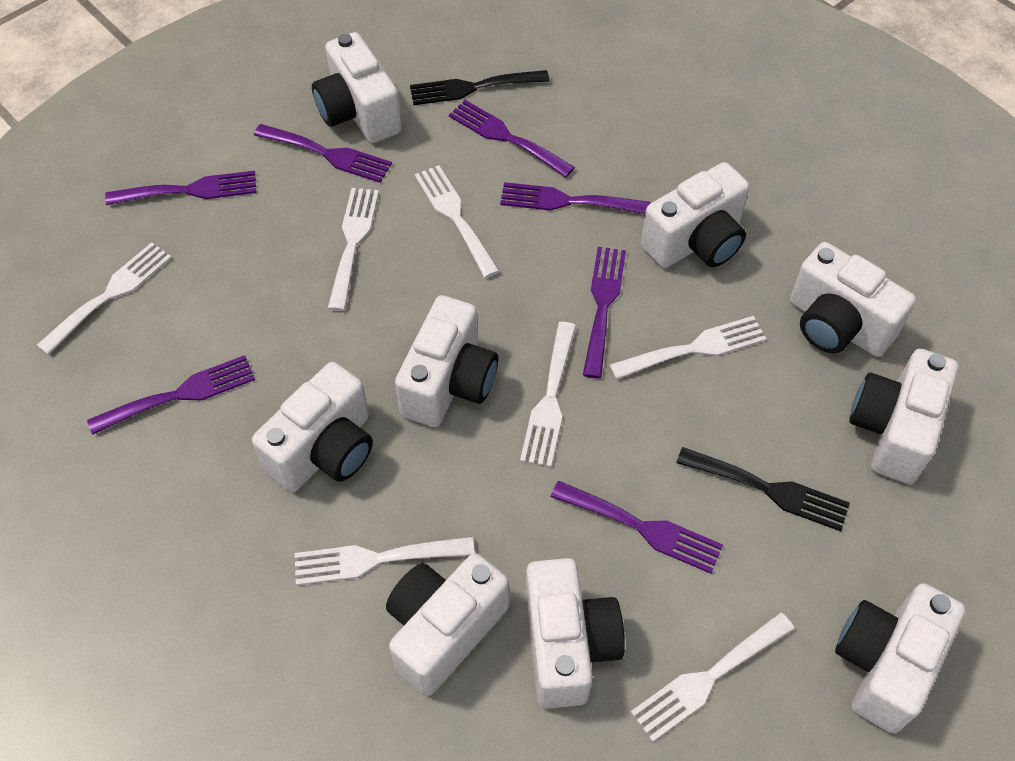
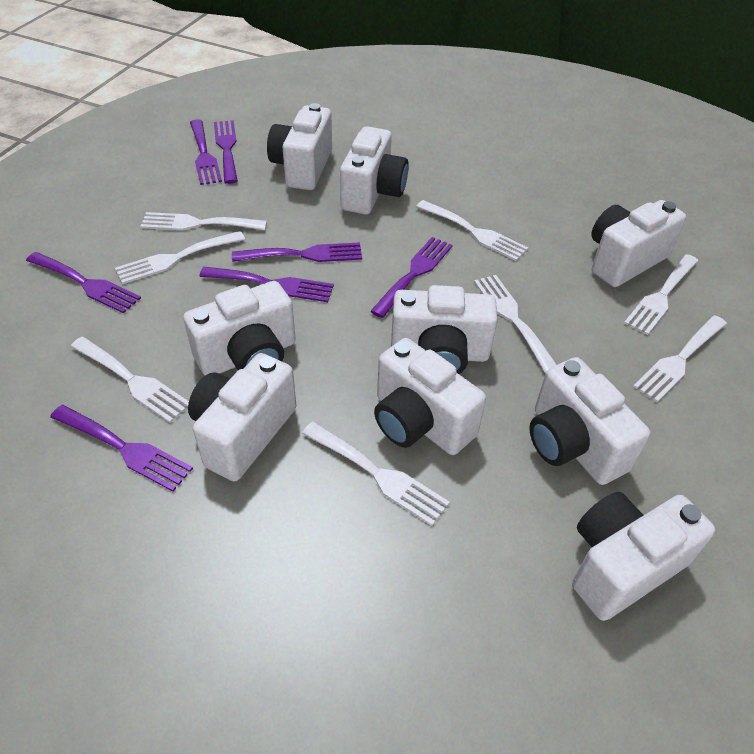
black fork: 2 -> 0
white fork: 7 -> 8

